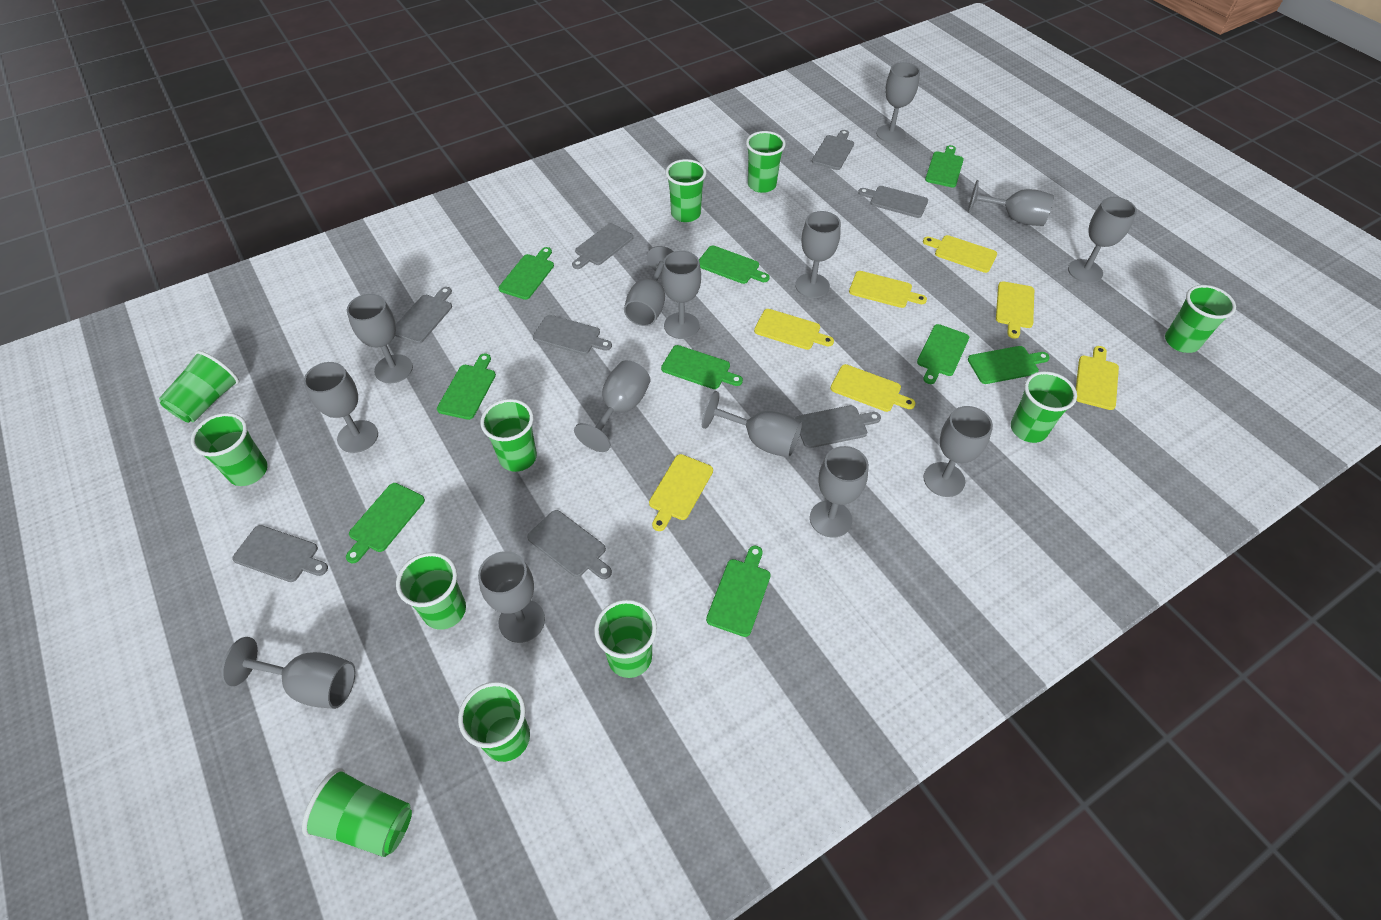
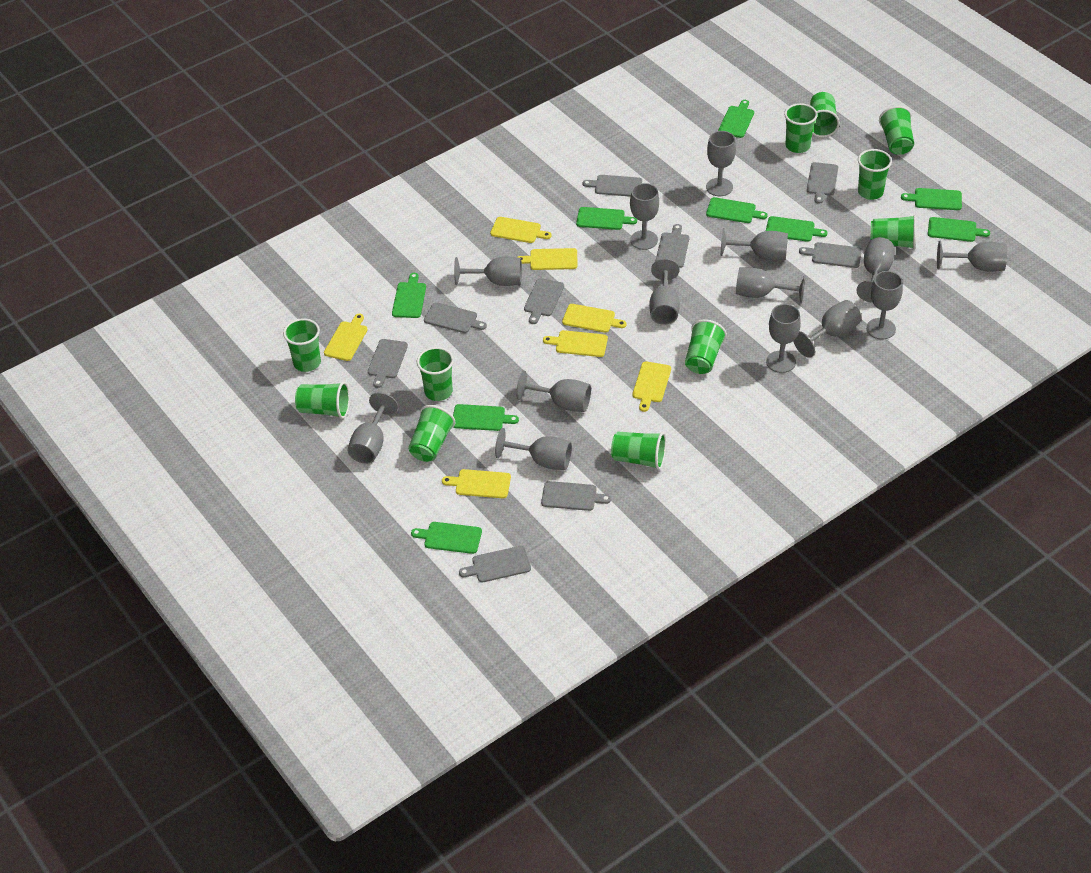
grey cutting board: 8 -> 9

